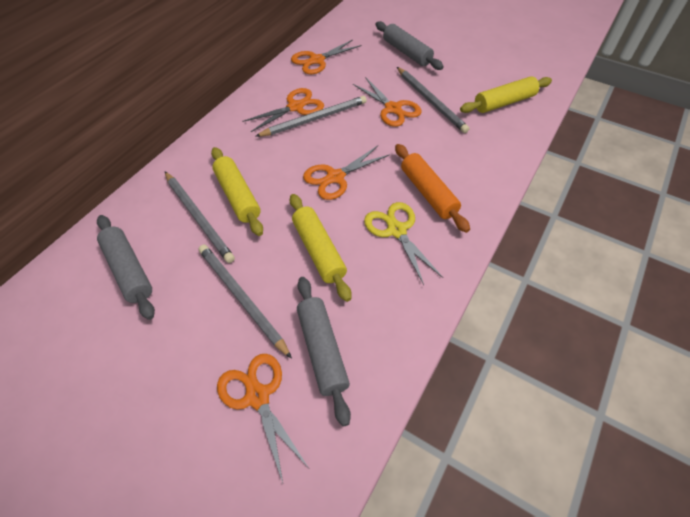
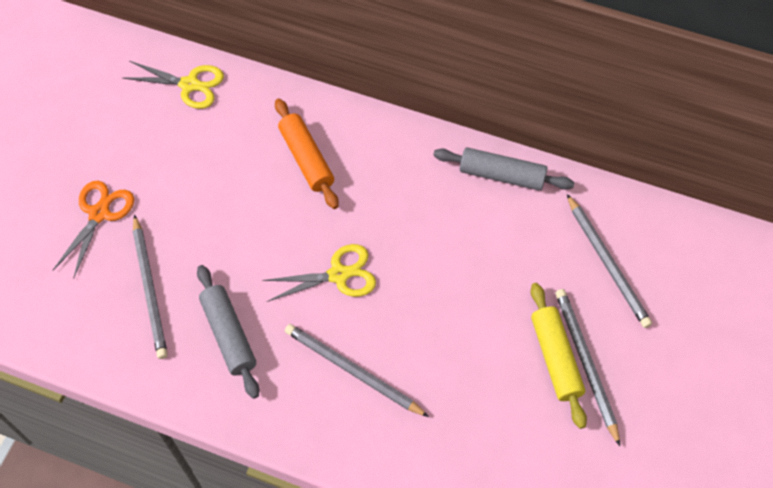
grey rolling pin: 3 -> 2
orange scissors: 5 -> 1
yellow rolling pin: 3 -> 1
yellow scissors: 1 -> 2

